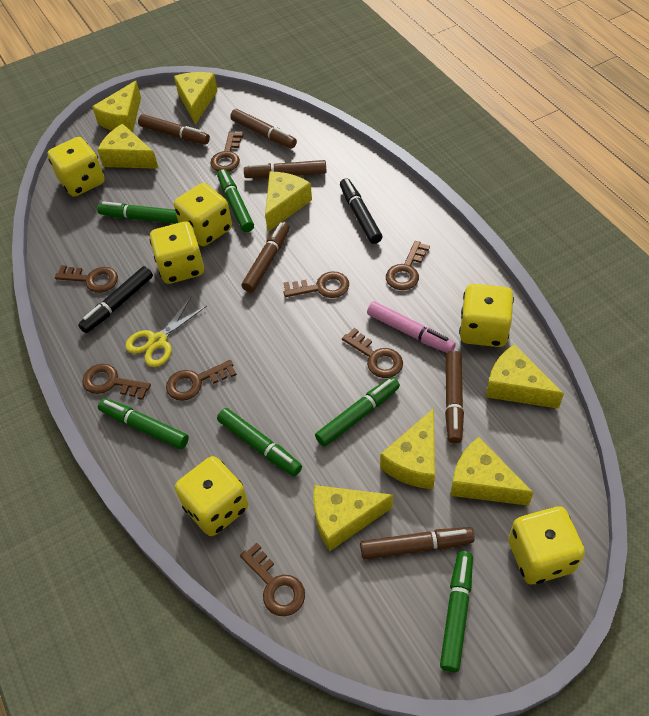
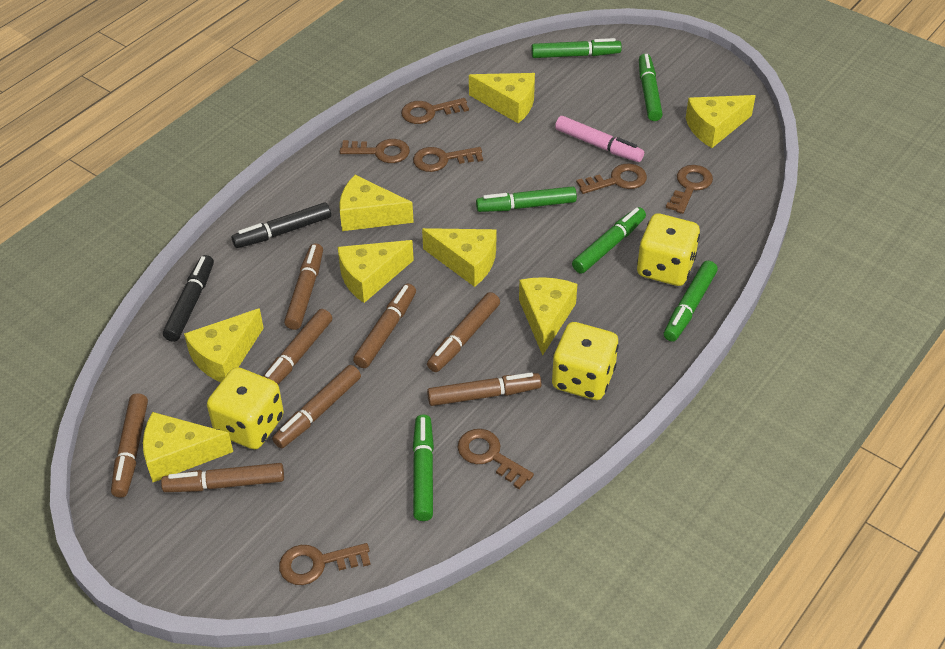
brown key: 8 -> 7
brown marker: 6 -> 8
yellow dice: 6 -> 3
yellow scissors: 1 -> 0

